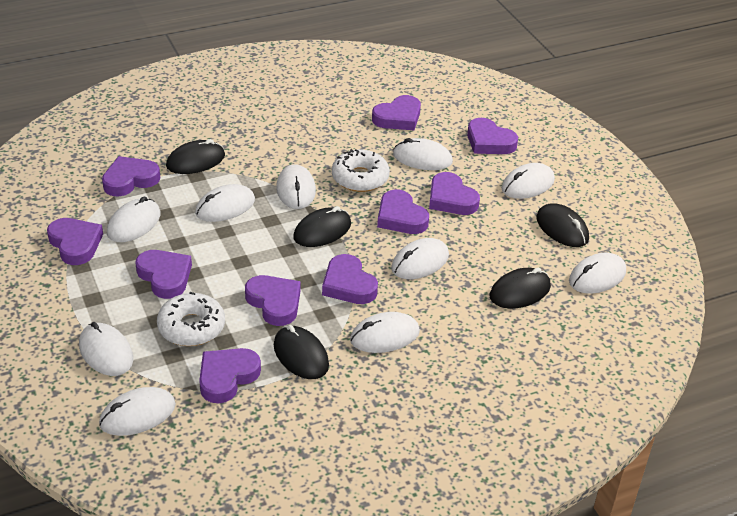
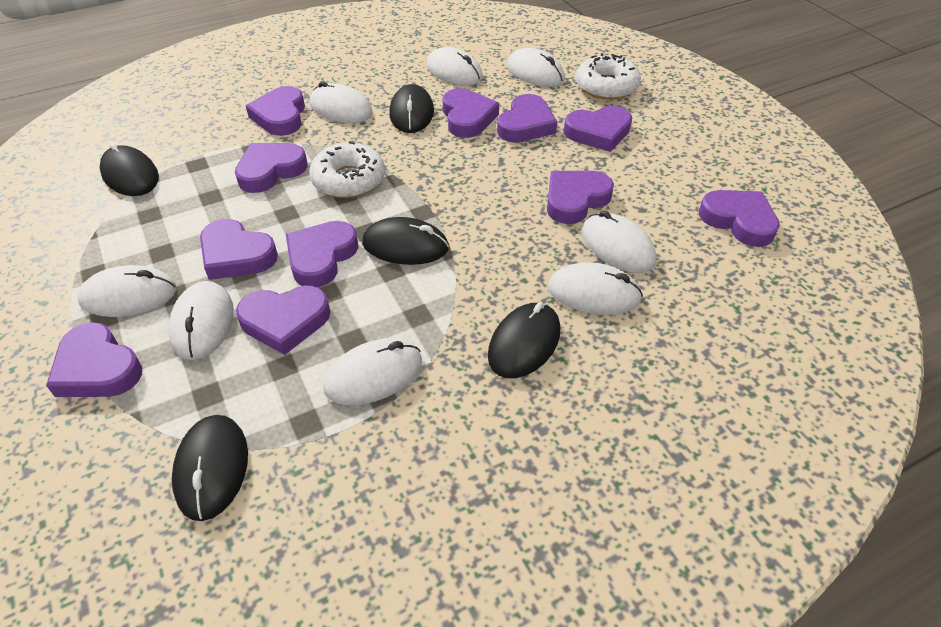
purple heart: 10 -> 11
white mouse: 10 -> 8

